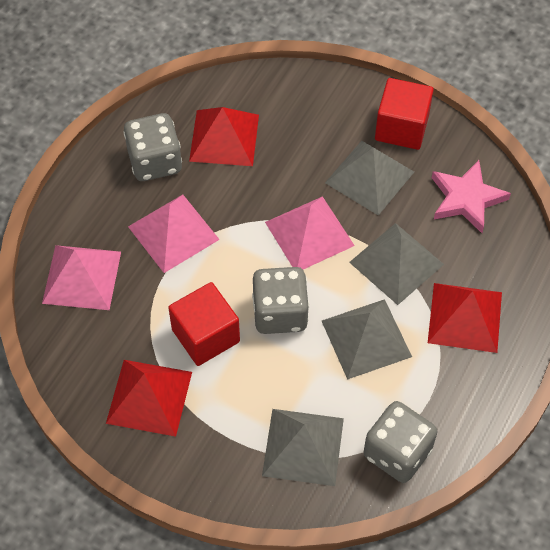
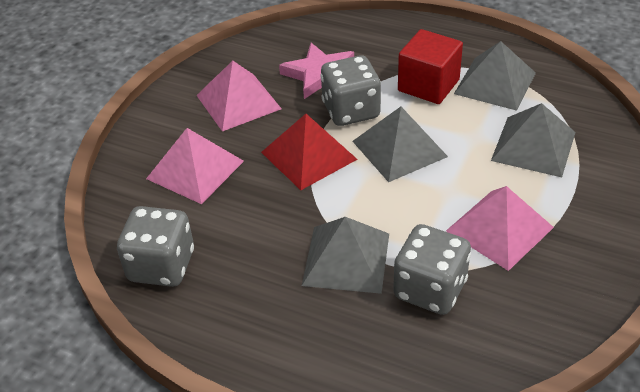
red cube: 2 -> 1
red pyramid: 3 -> 1

